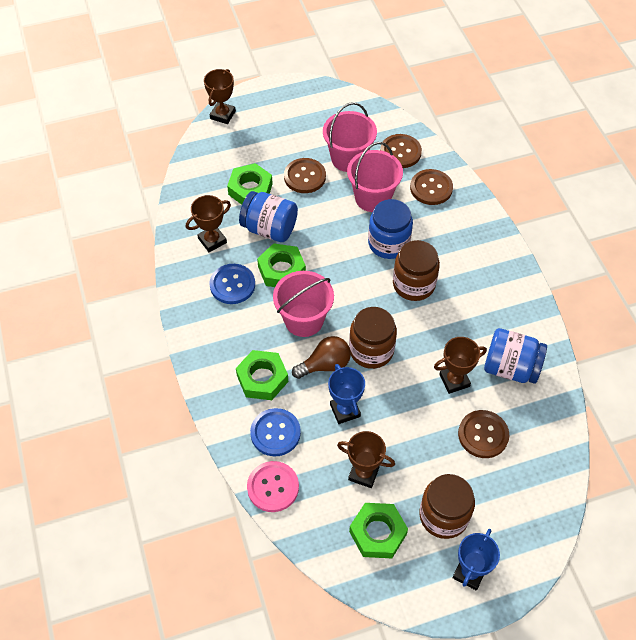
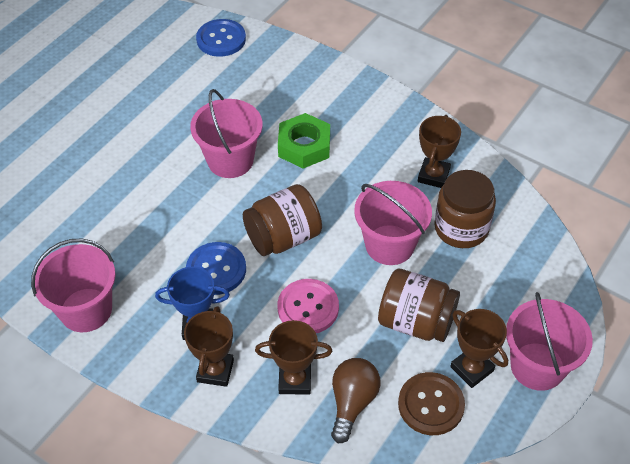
blue jar: 3 -> 0
blue trophy: 2 -> 1
brown button: 4 -> 1
green nut: 4 -> 1
pink bucket: 3 -> 4

